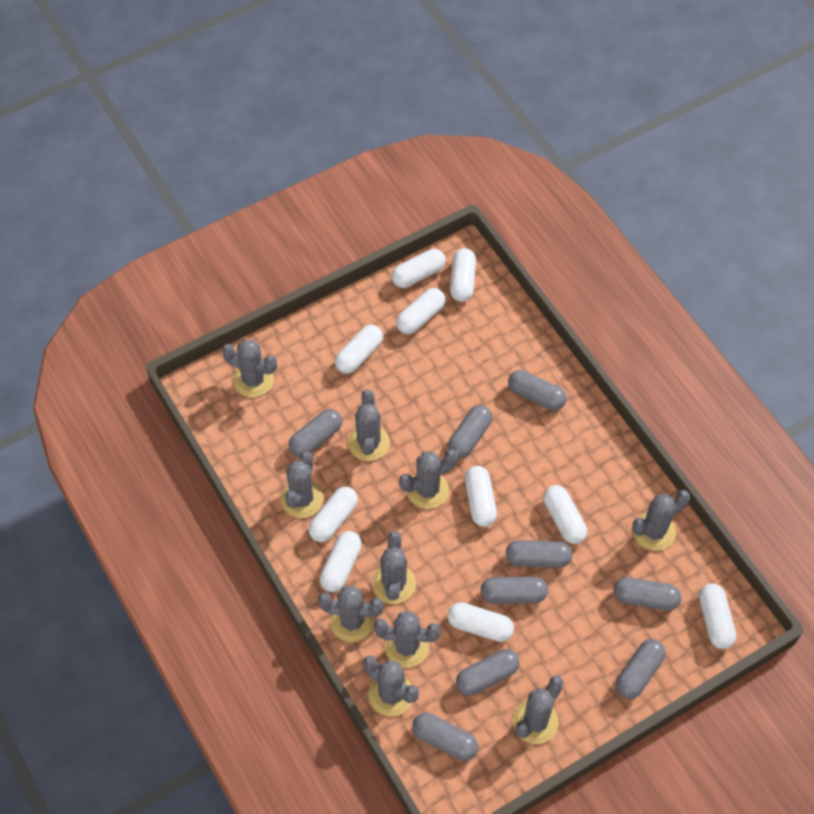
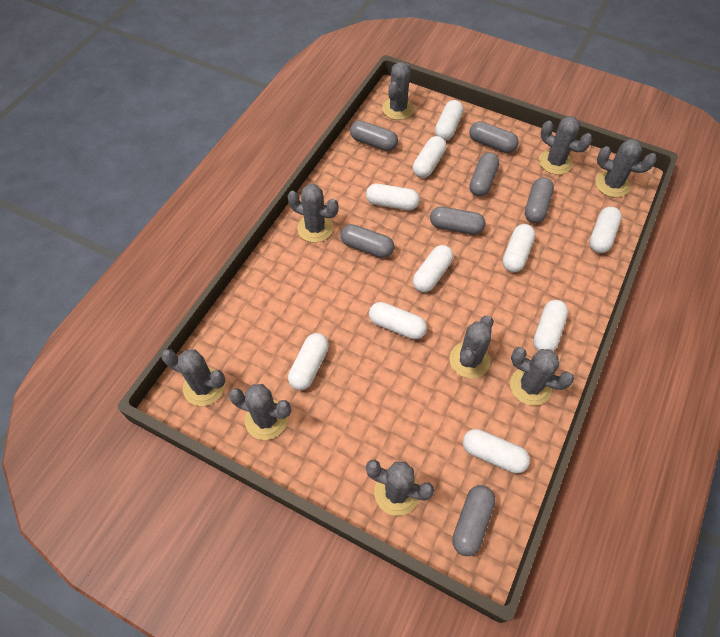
grey cactus: 10 -> 9
grey capsule: 9 -> 7

